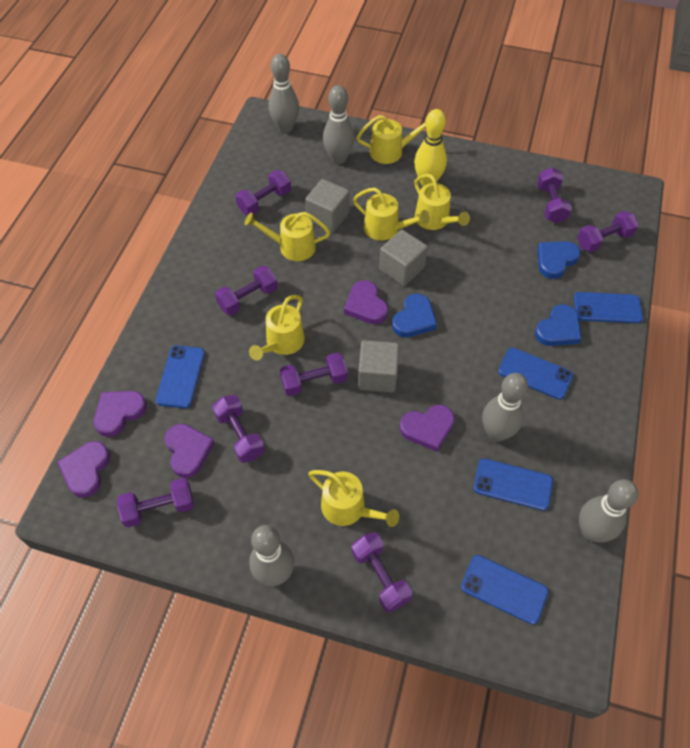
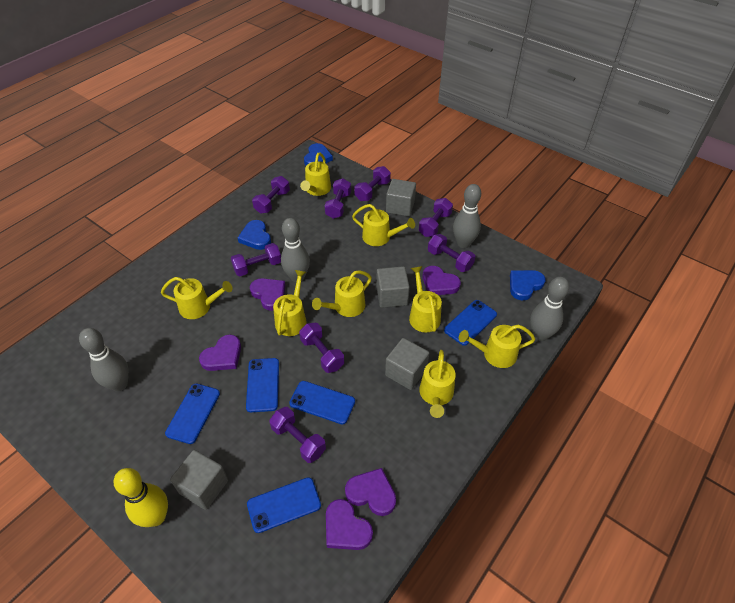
grey bowling pin: 5 -> 4
grey cube: 3 -> 4
yellow watering can: 6 -> 8

